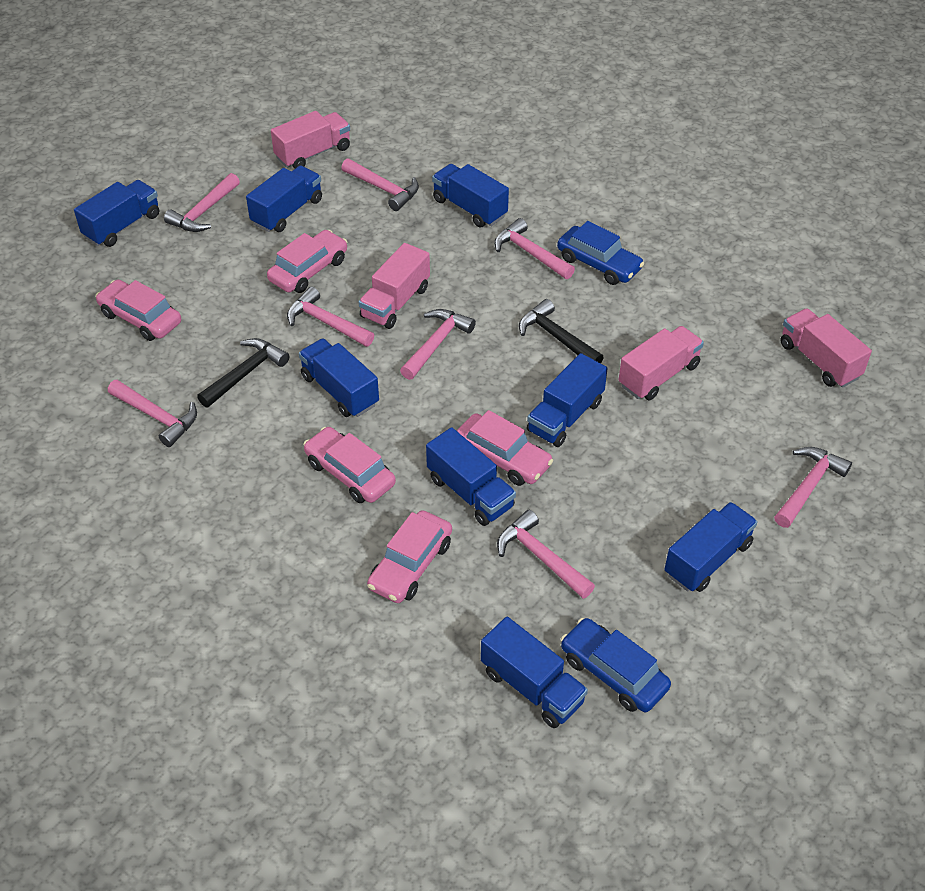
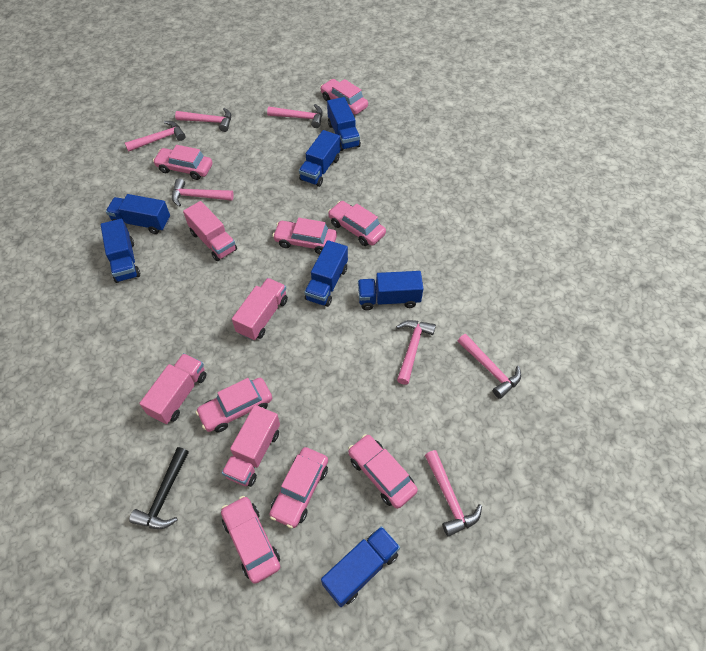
black hammer: 2 -> 1
blue car: 2 -> 0
blue truck: 8 -> 7
pink car: 5 -> 8
pink hammer: 8 -> 7

